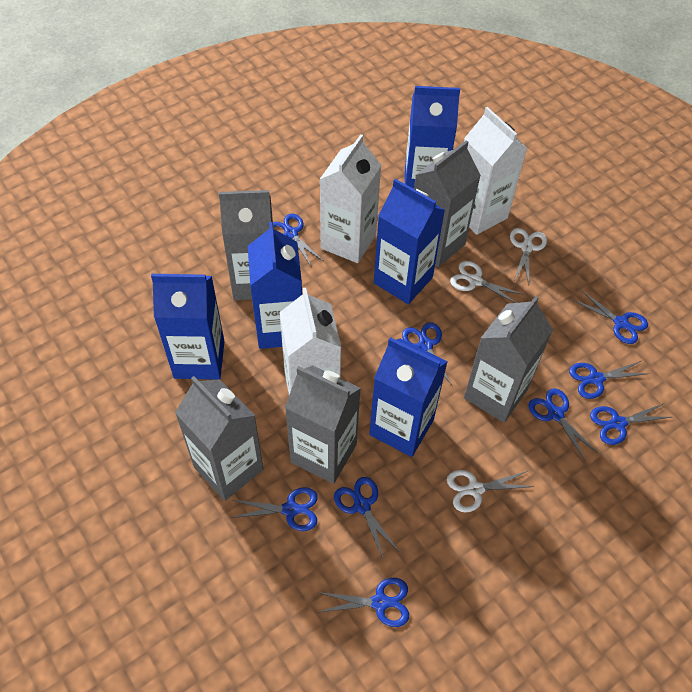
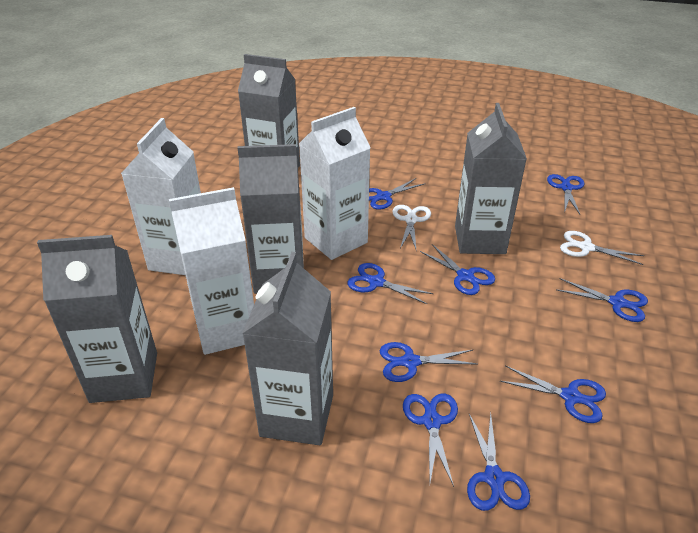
blue carton: 5 -> 0
white scissors: 3 -> 2

